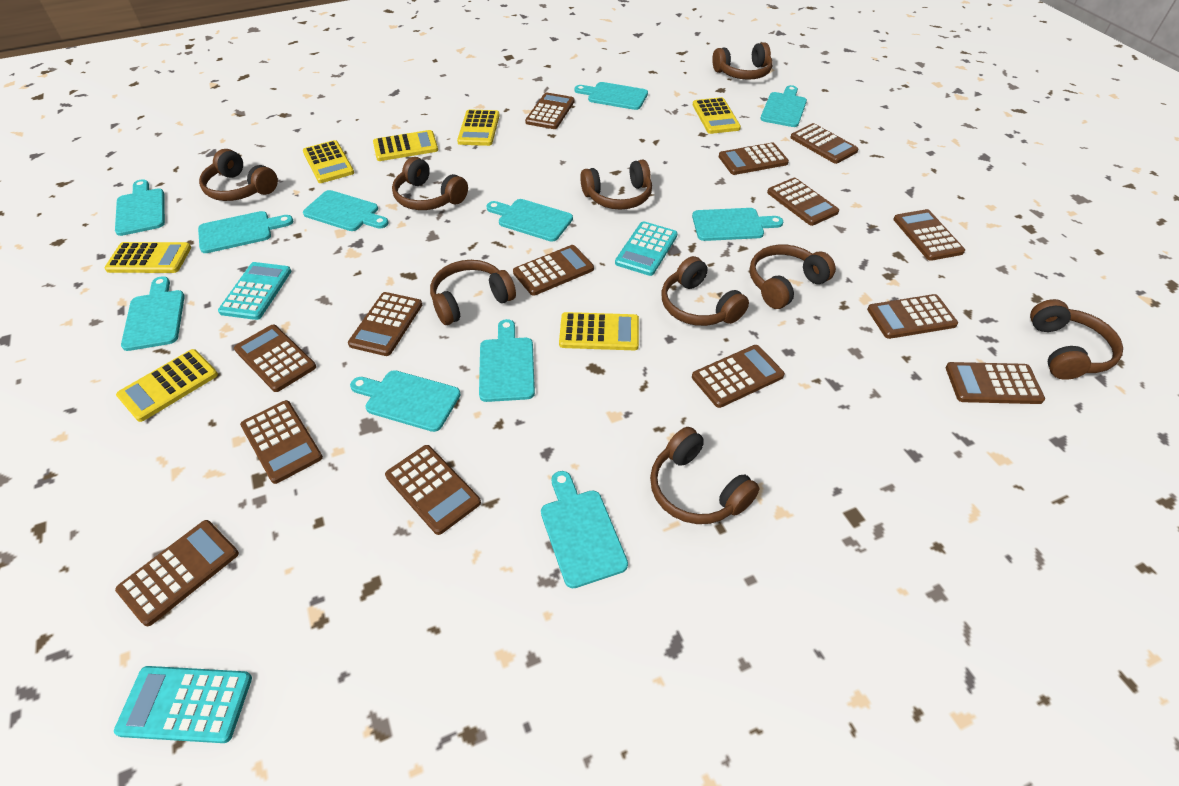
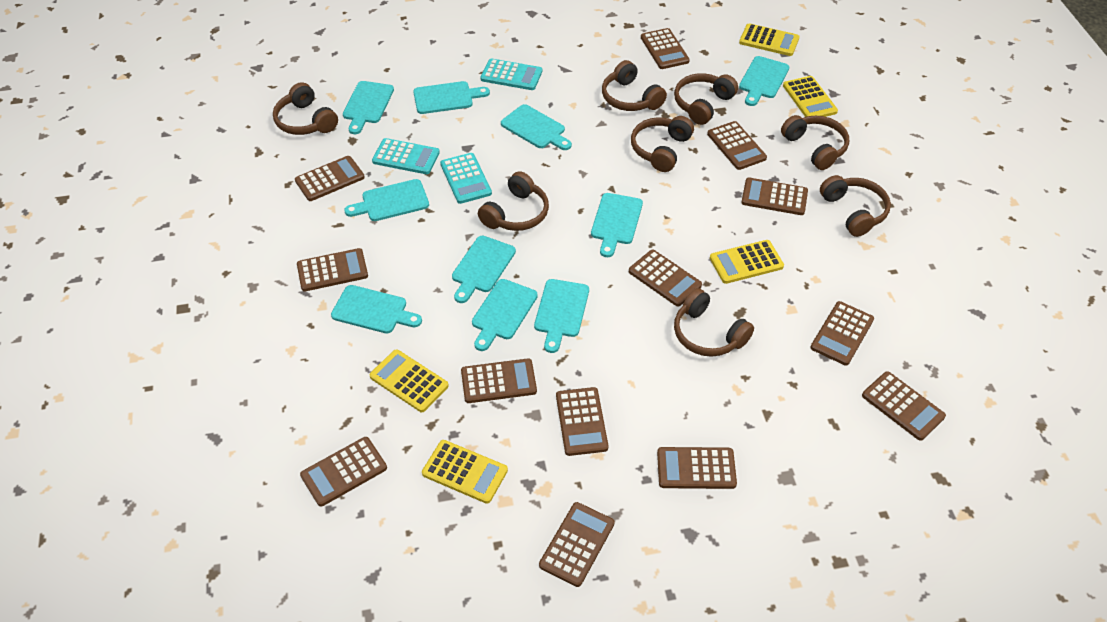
brown calculator: 14 -> 13
brown headphones: 9 -> 8
turquoise cutting board: 11 -> 10
yellow calculator: 7 -> 5

